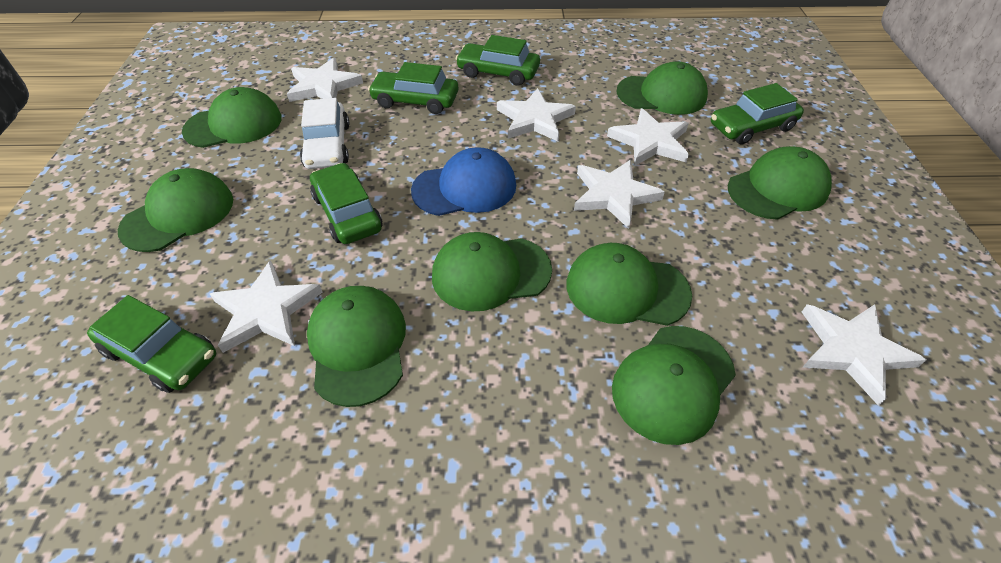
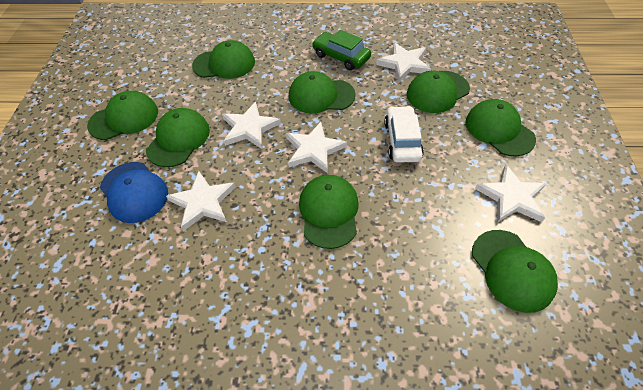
green car: 5 -> 1
white star: 6 -> 5

